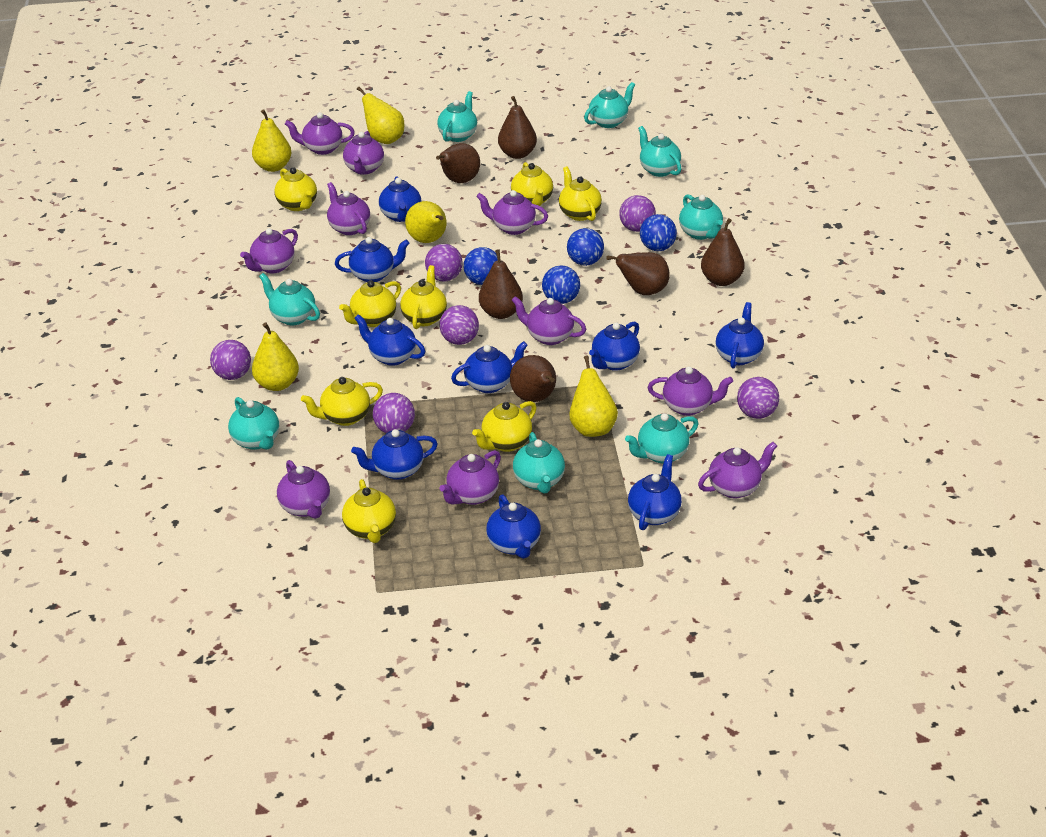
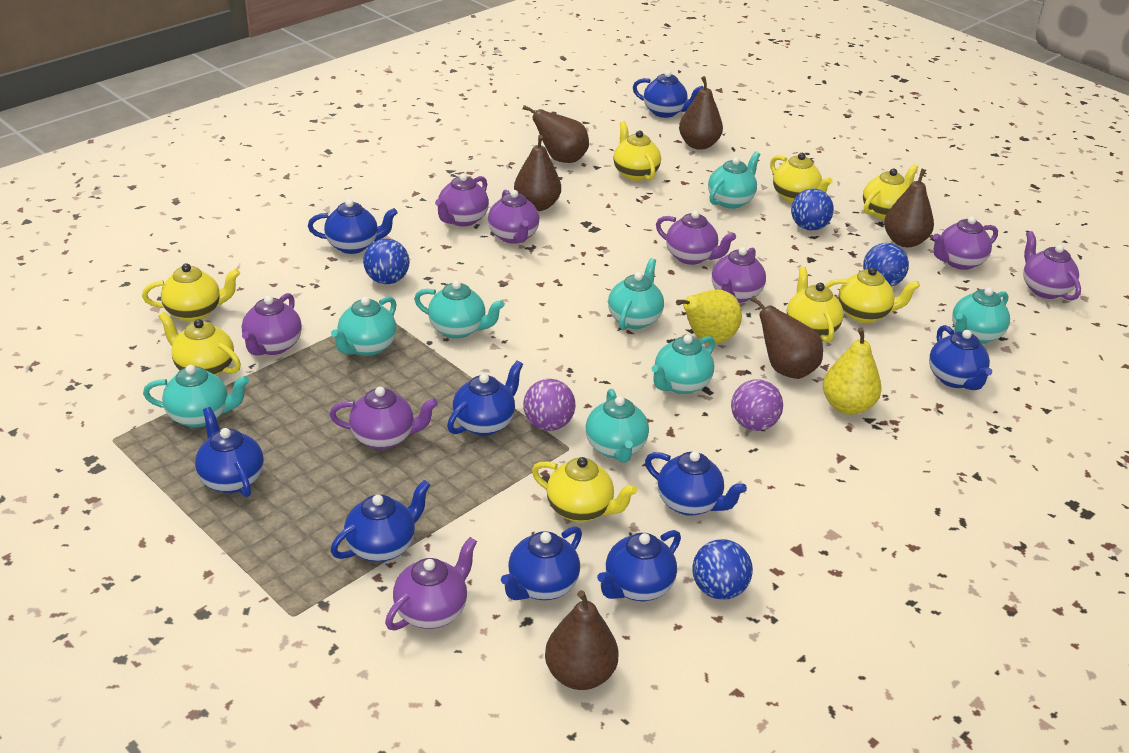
purple ball: 6 -> 2
purple teapot: 10 -> 9
yellow pear: 5 -> 2

